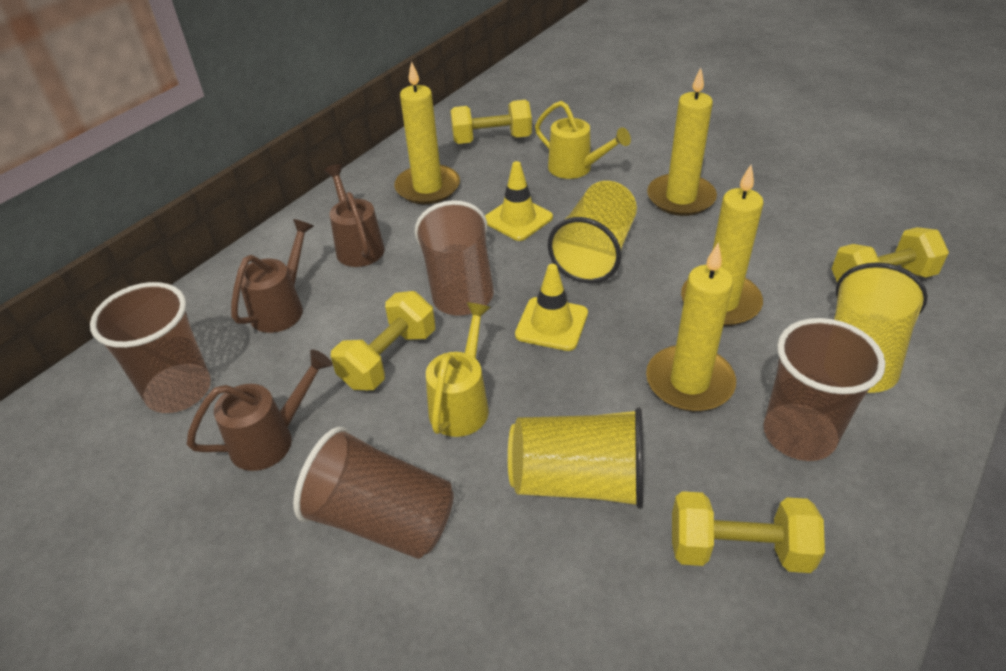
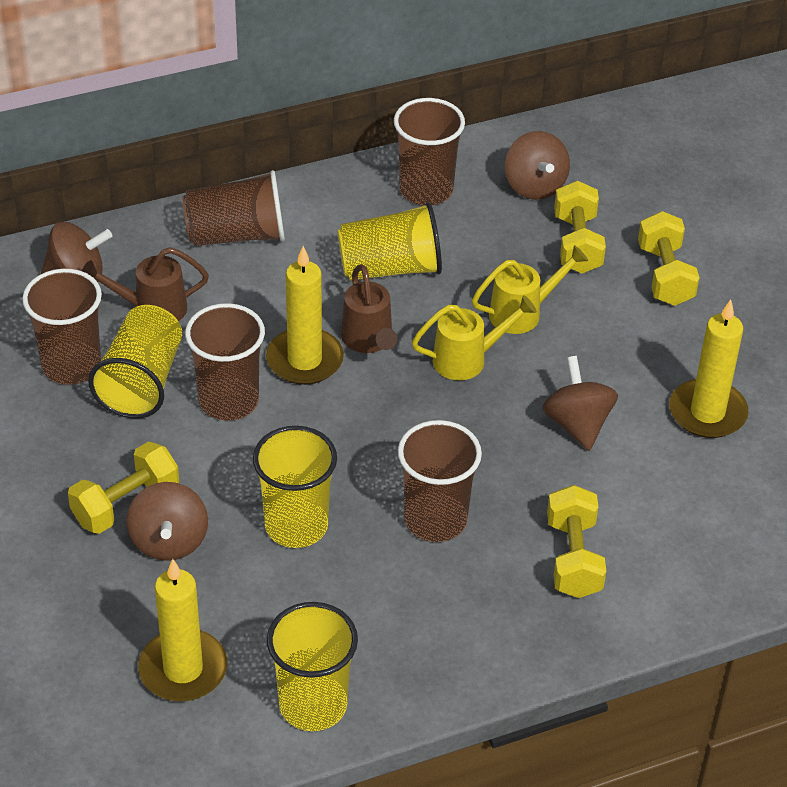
brown cup: 4 -> 5
brown spinning top: 0 -> 4
brown watering can: 3 -> 2
yellow candle: 4 -> 3
yellow cup: 3 -> 4
yellow traffic cone: 2 -> 0

